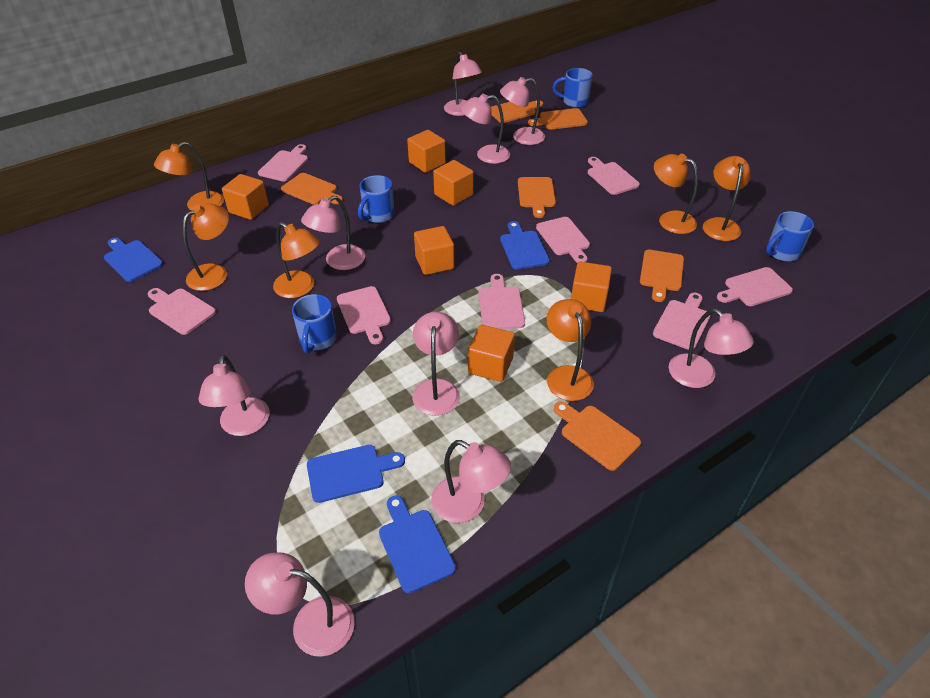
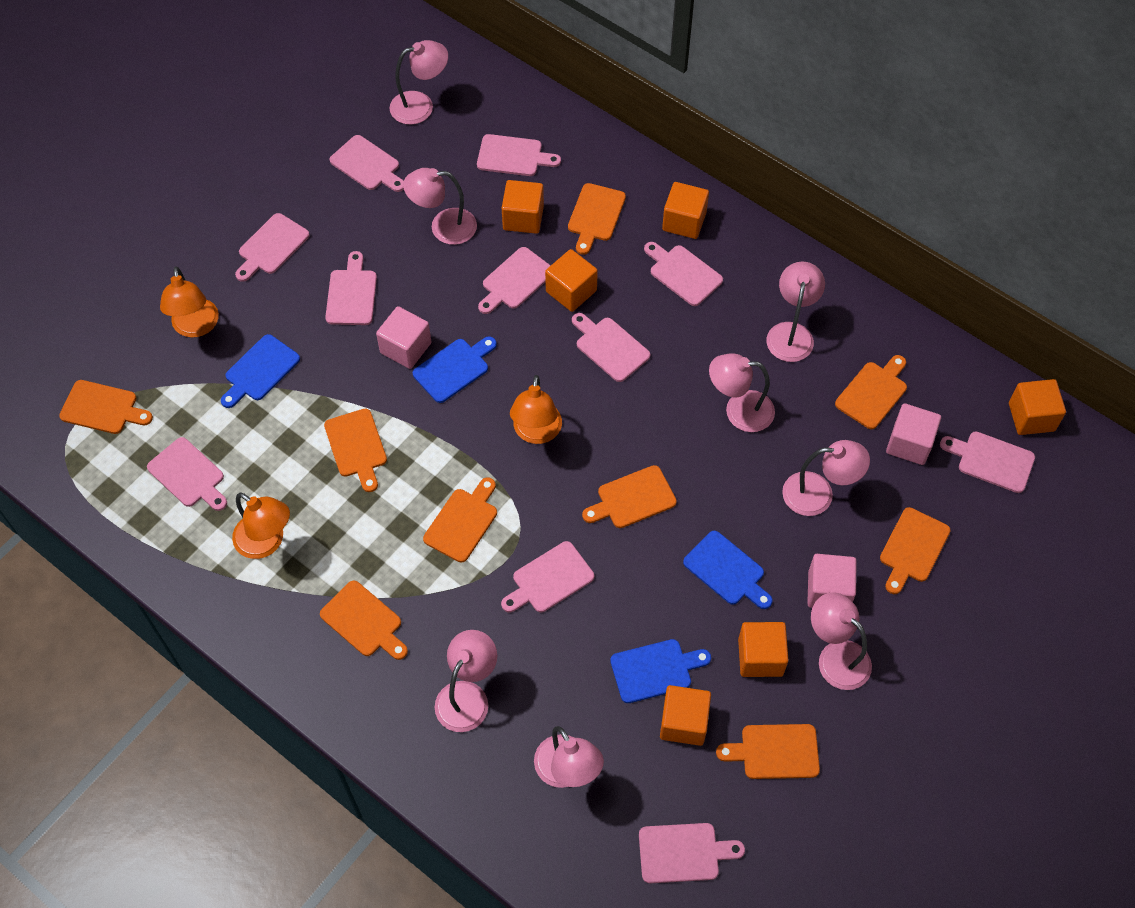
blue mug: 4 -> 0
orange cutting board: 6 -> 9
orange lamp: 6 -> 3
pink cube: 0 -> 3
pink cutting board: 8 -> 11
pink lamp: 9 -> 8

